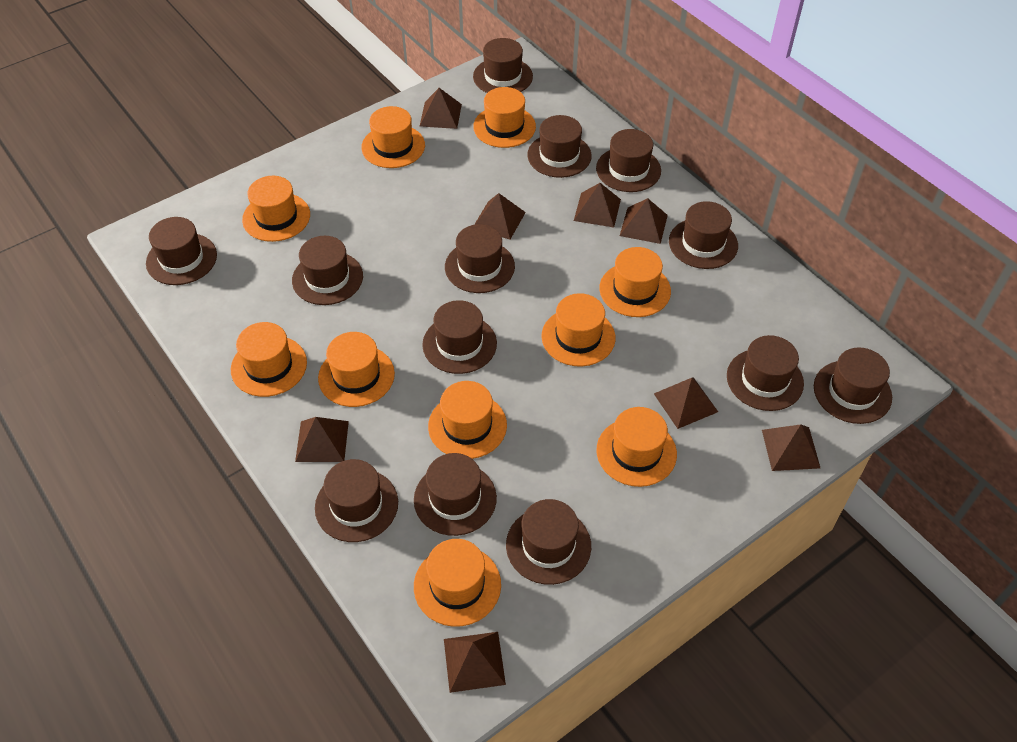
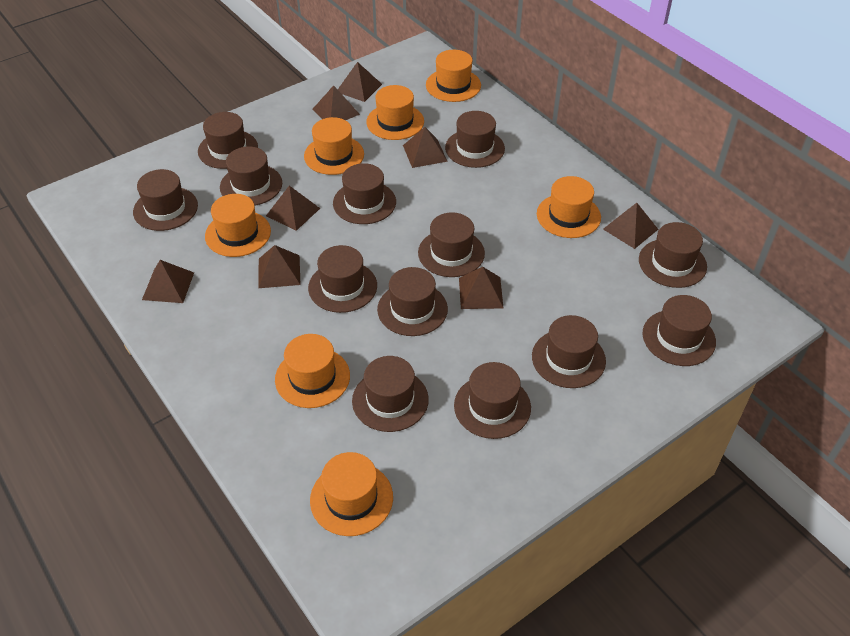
orange hat: 10 -> 7

